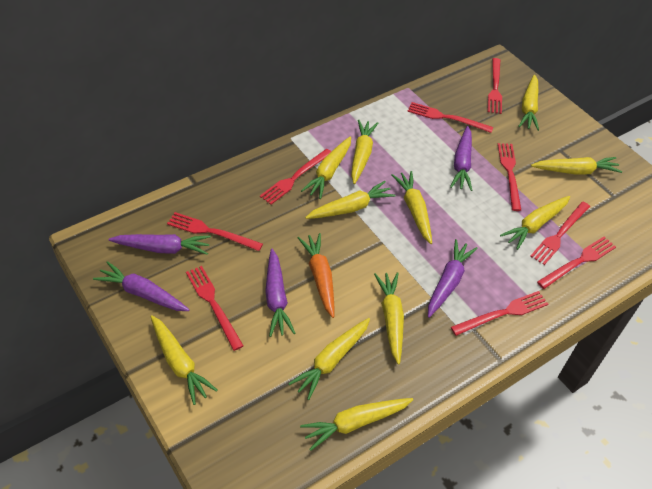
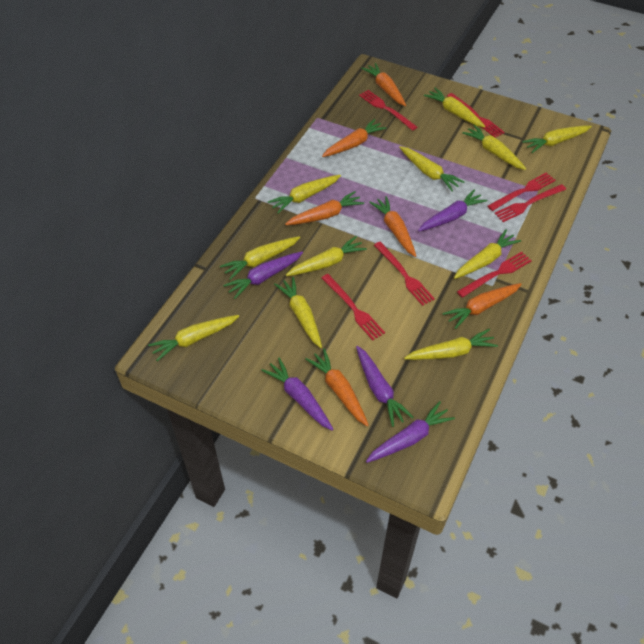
orange carrot: 1 -> 6
red fork: 9 -> 7

